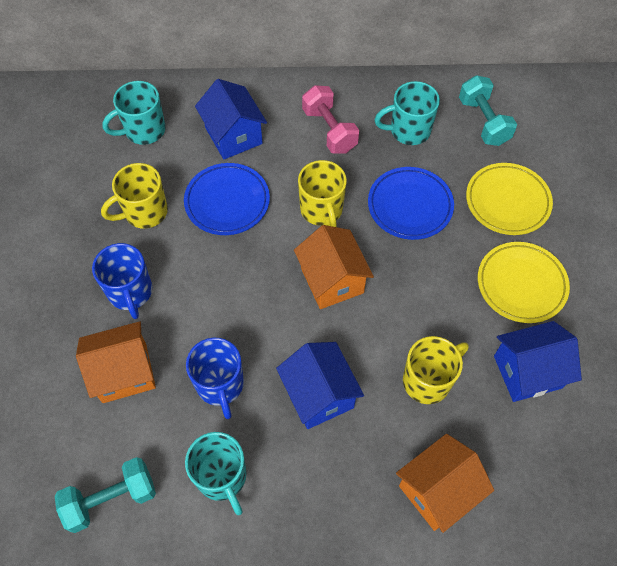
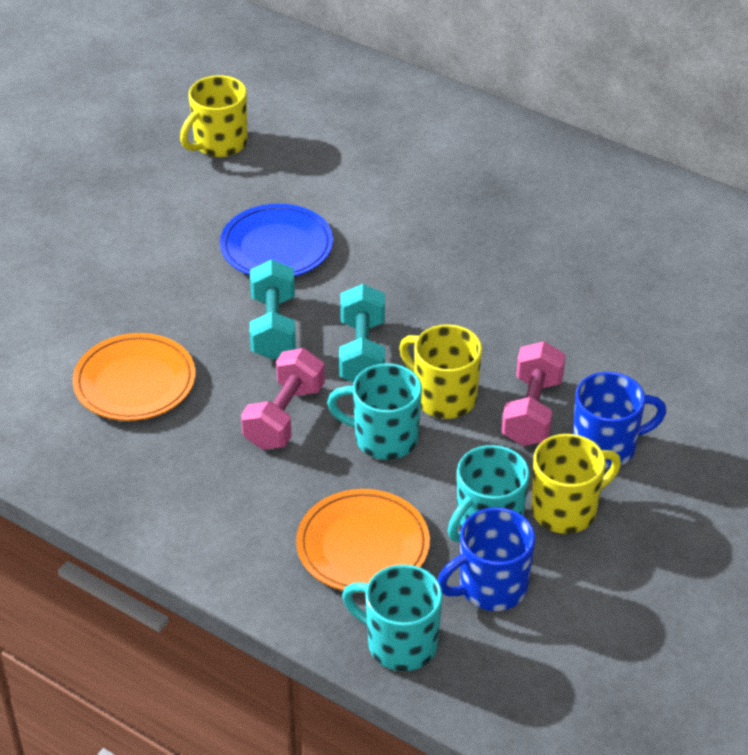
blue house: 3 -> 0
blue plate: 2 -> 1
orange house: 3 -> 0
orange plate: 0 -> 2
pink dumbbell: 1 -> 2
yellow plate: 2 -> 0

